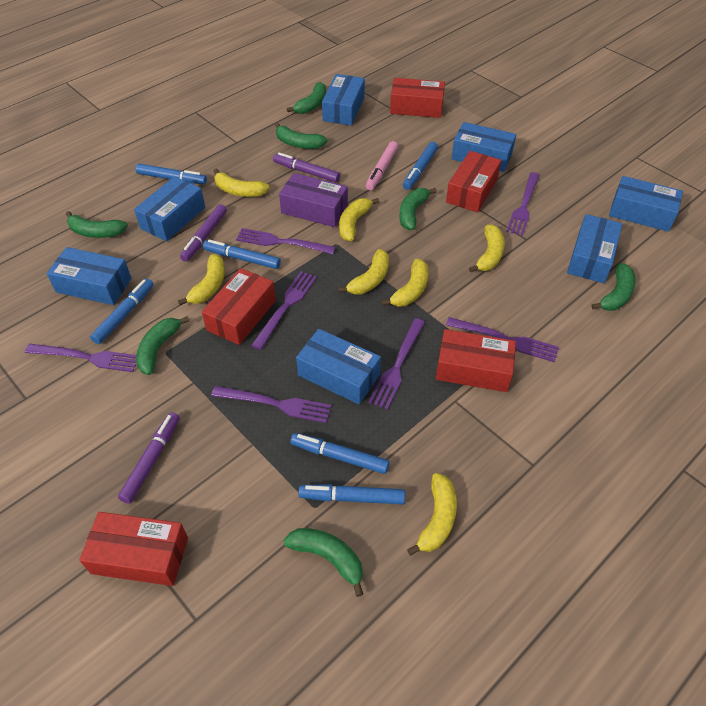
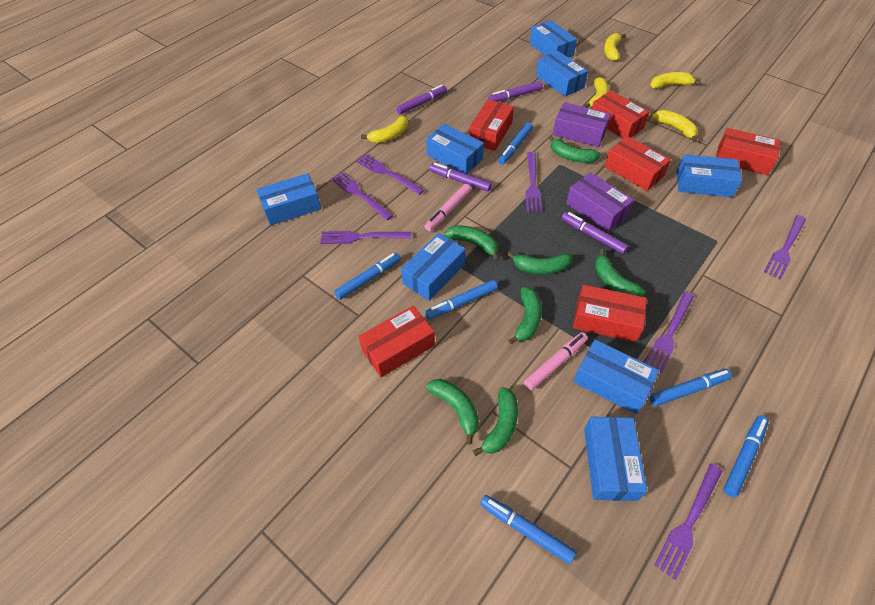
blue box: 7 -> 8
pink marker: 1 -> 2
purple box: 1 -> 2
purple marker: 3 -> 4
red box: 5 -> 6
yellow banana: 7 -> 5

